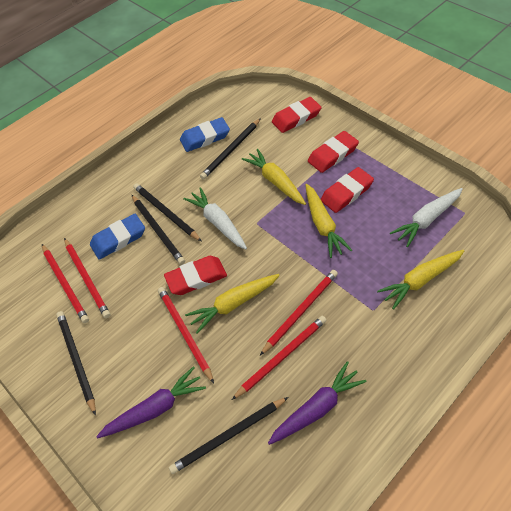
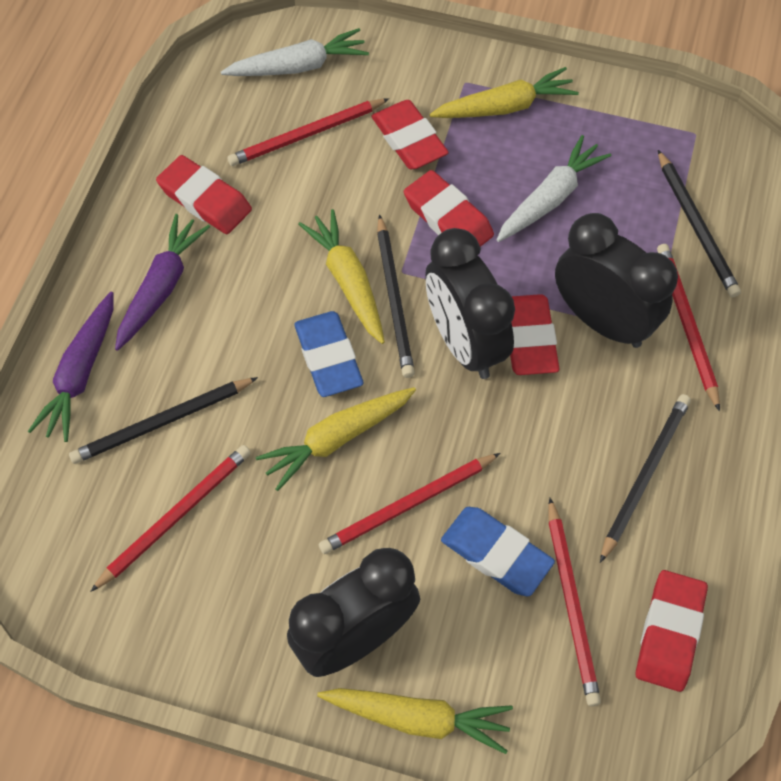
black clock: 0 -> 3
black pencil: 5 -> 4
red eraser: 4 -> 5

